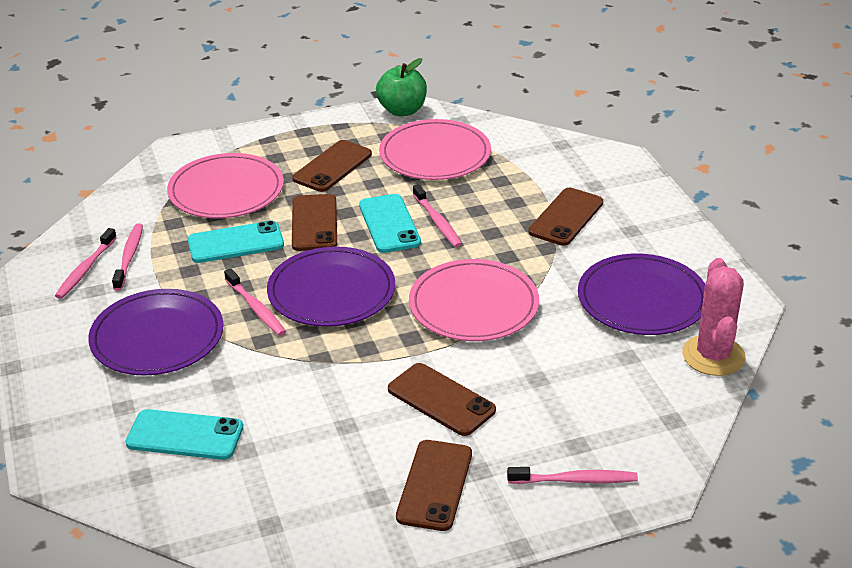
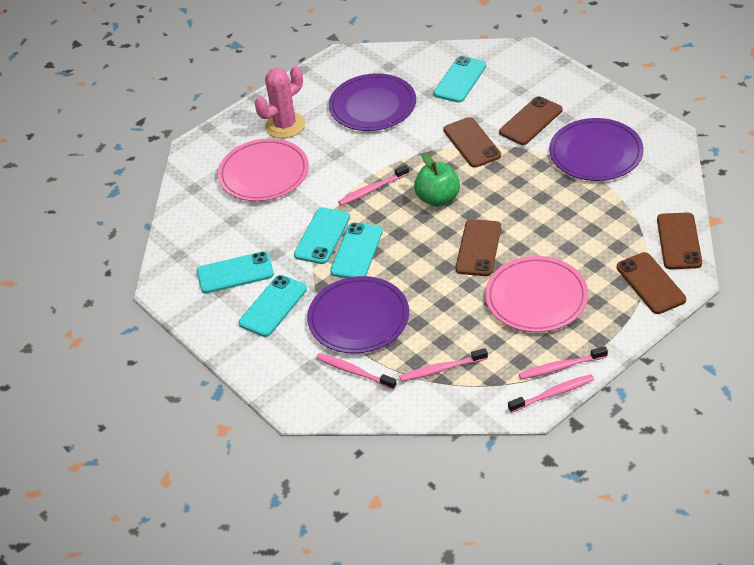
pink plate: 3 -> 2
turquoise phone: 3 -> 5

